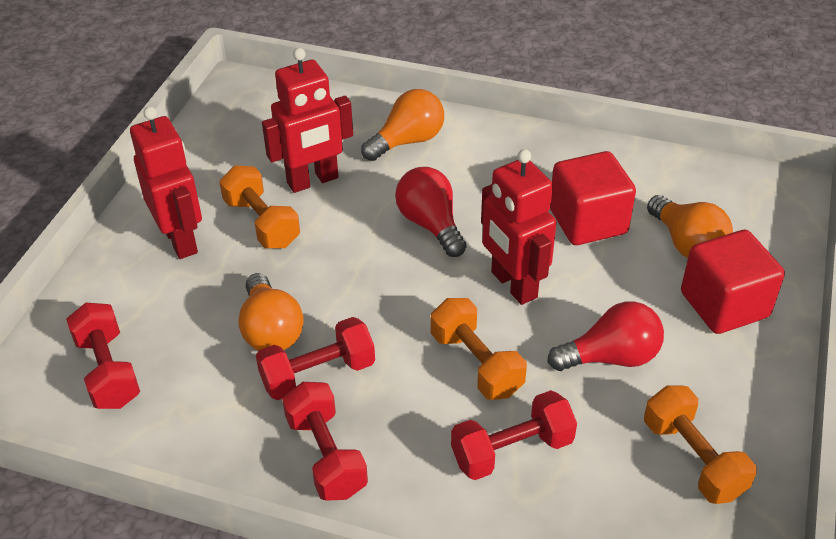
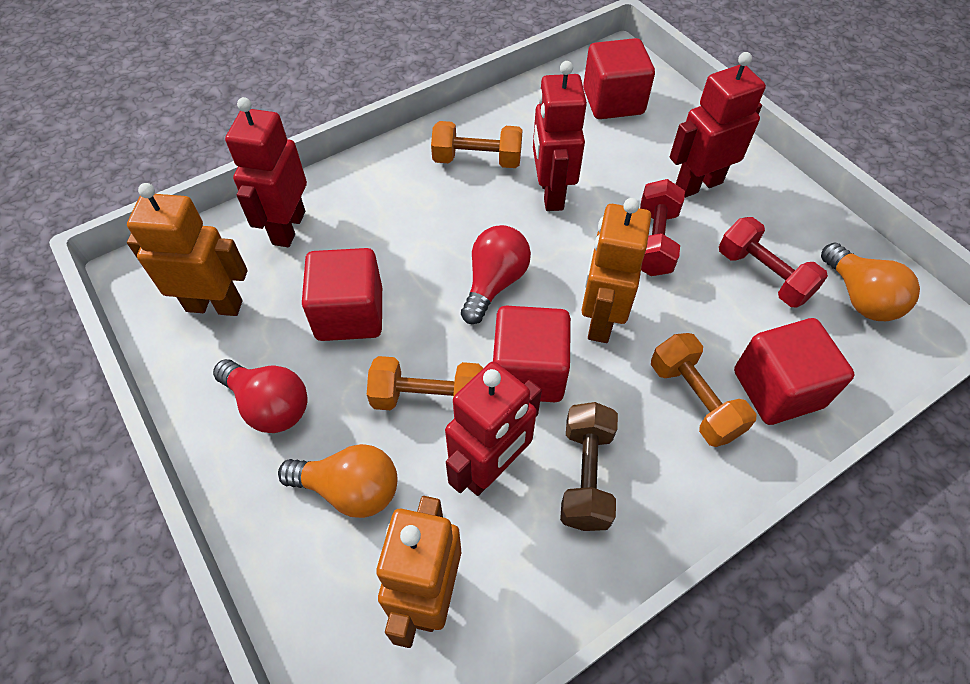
brown dumbbell: 0 -> 1
orange light bulb: 3 -> 2
orange robot: 0 -> 3
red cube: 2 -> 4
red dumbbell: 4 -> 2
red robot: 3 -> 4

